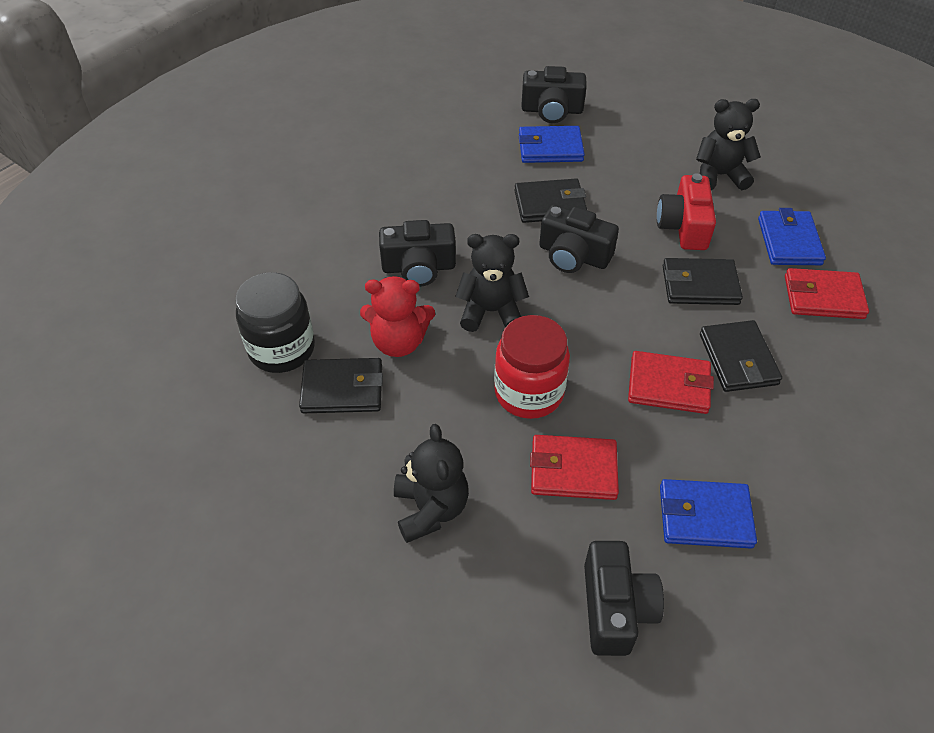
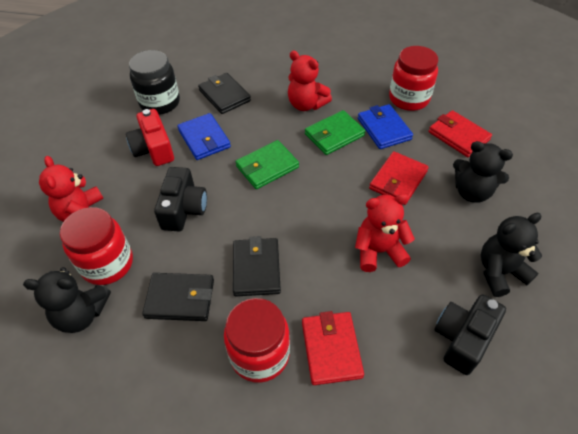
black camera: 4 -> 2
black wallet: 4 -> 3
blue wallet: 3 -> 2
green wallet: 0 -> 2
red jar: 1 -> 3
red teddy bear: 1 -> 3

